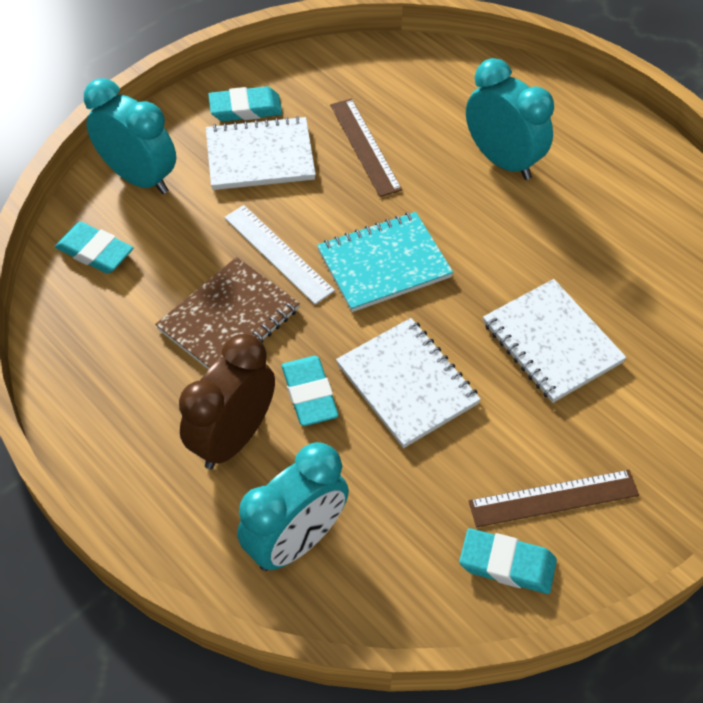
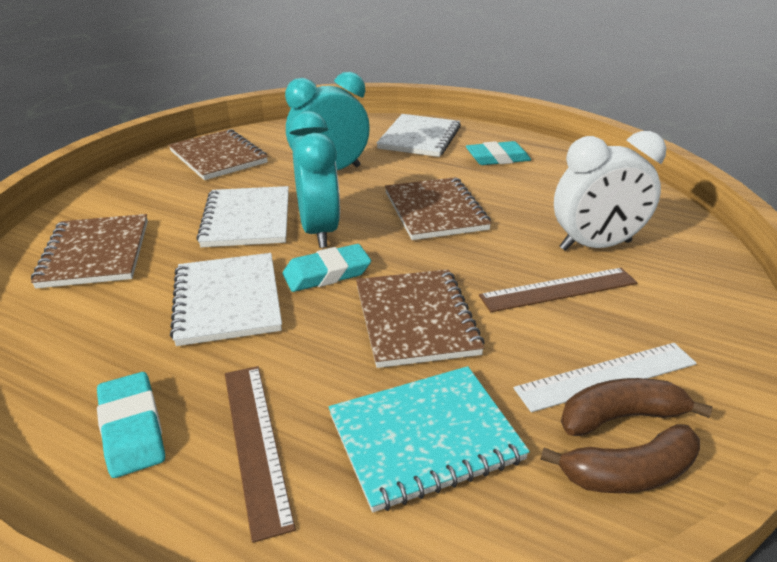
brown banana: 0 -> 2
brown clock: 1 -> 0
brown notebook: 1 -> 4
turquoise clock: 3 -> 2
turquoise eraser: 4 -> 3
white clock: 0 -> 1

